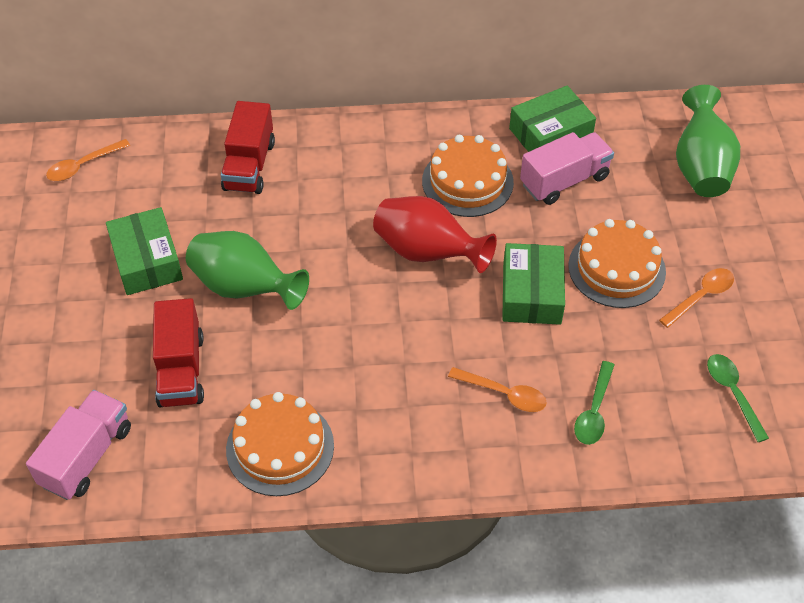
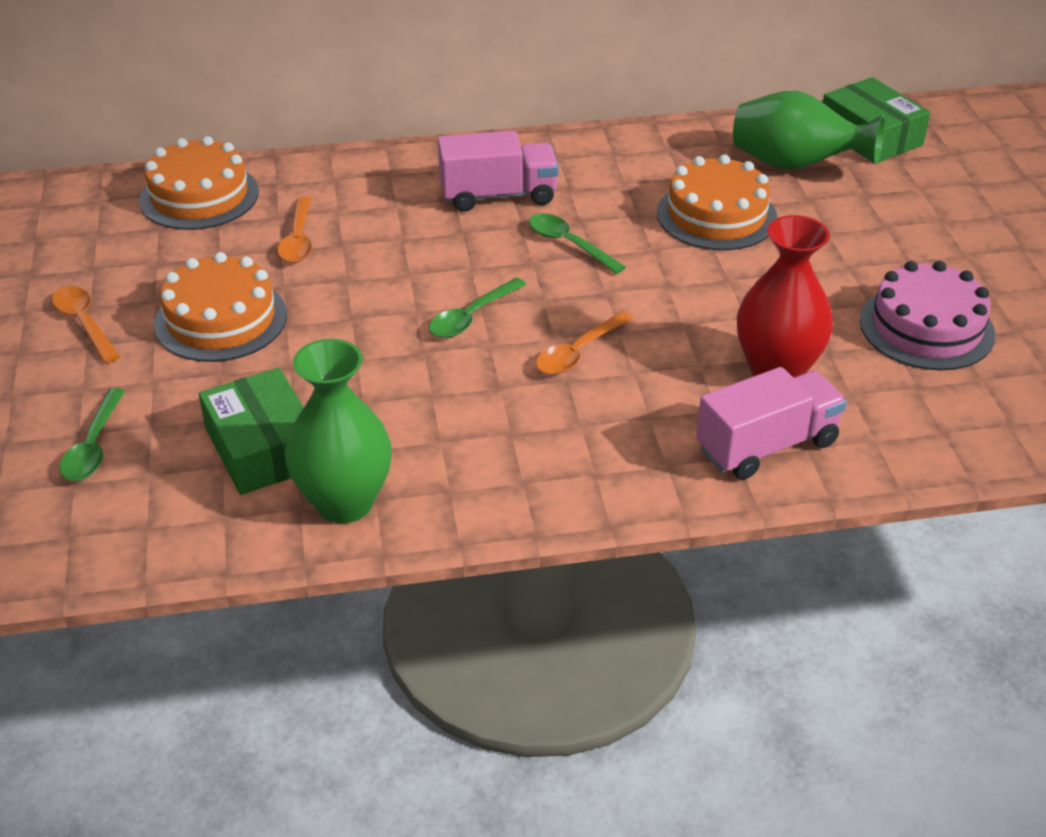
green box: 3 -> 2
green spoon: 2 -> 3
pink cake: 0 -> 1
red truck: 2 -> 0

